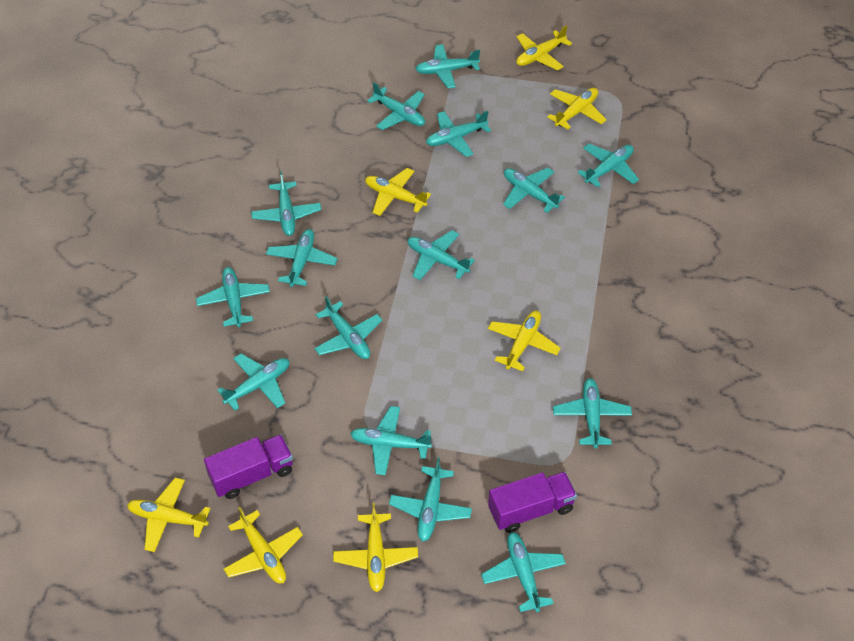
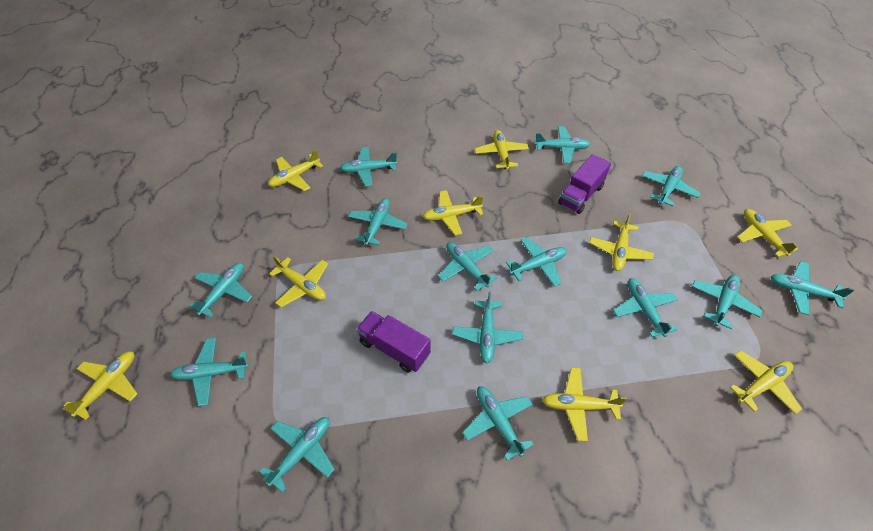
turquoise plane: 15 -> 14
yellow plane: 7 -> 9

